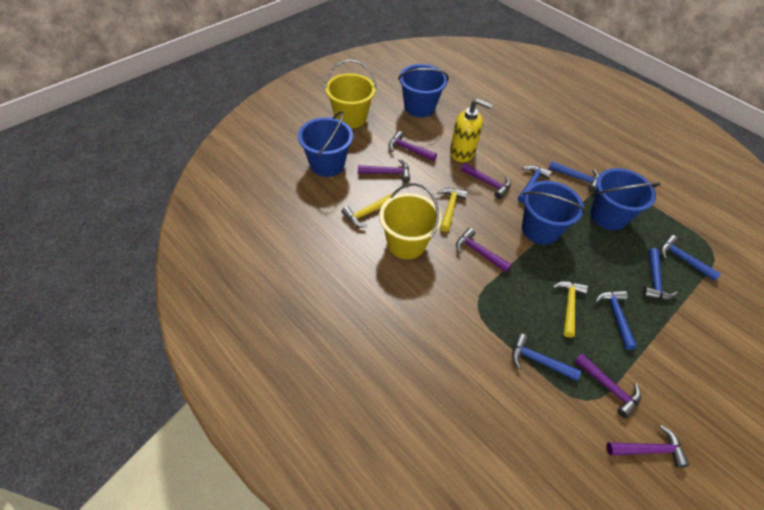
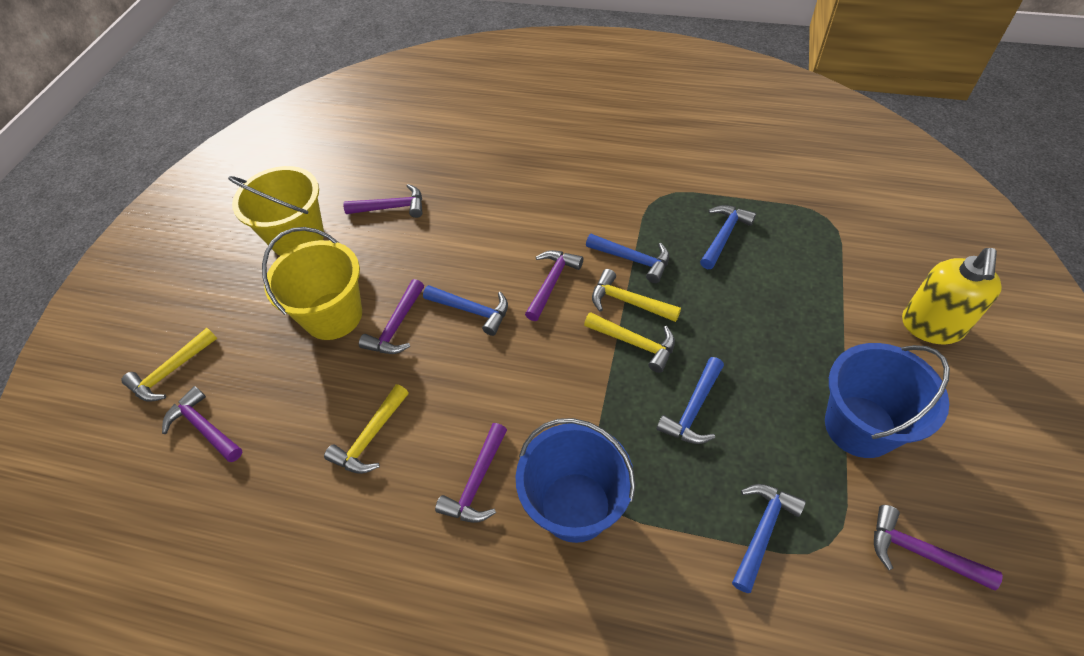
blue bucket: 4 -> 2
blue hammer: 6 -> 5
yellow hammer: 3 -> 4

